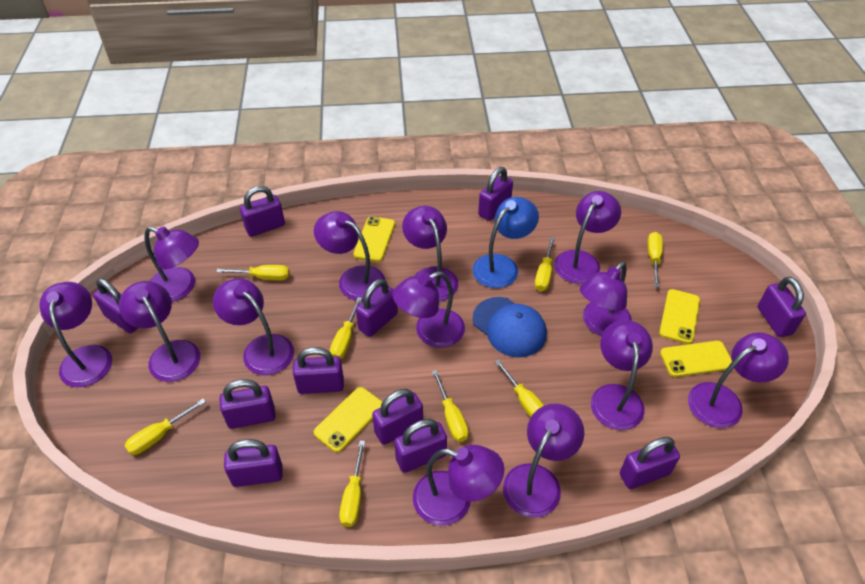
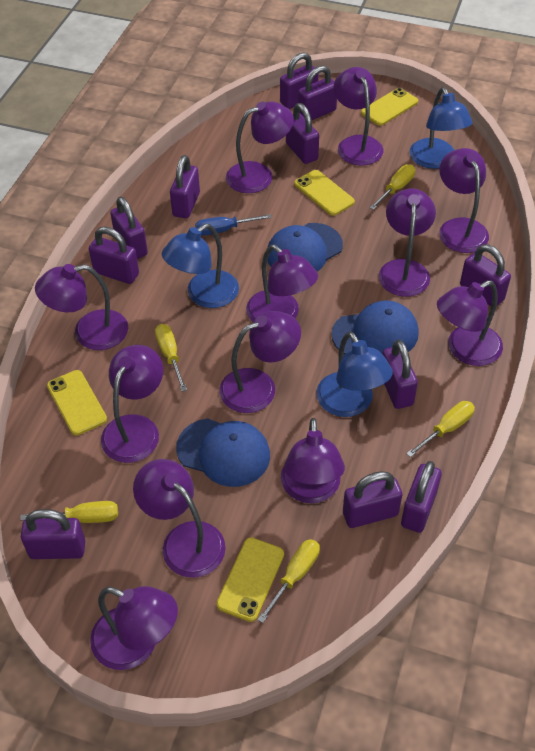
blue cap: 1 -> 3
blue lamp: 1 -> 3
blue screwdriver: 0 -> 1
purple lamp: 13 -> 12
yellow screwdriver: 8 -> 5

